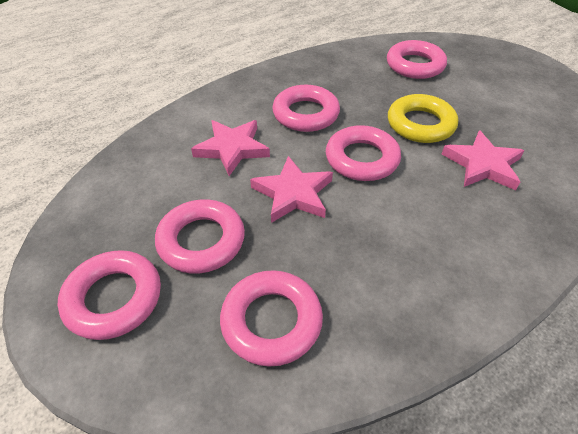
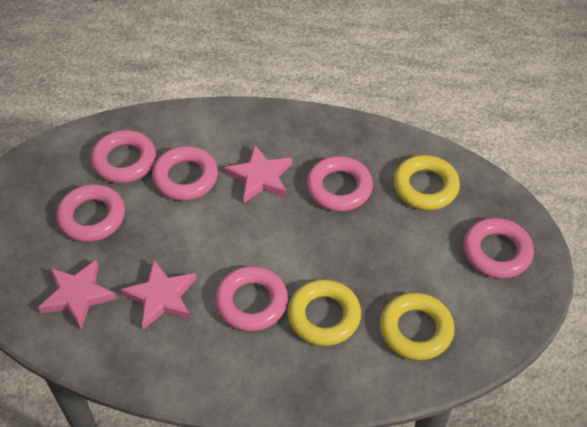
yellow ring: 1 -> 3

